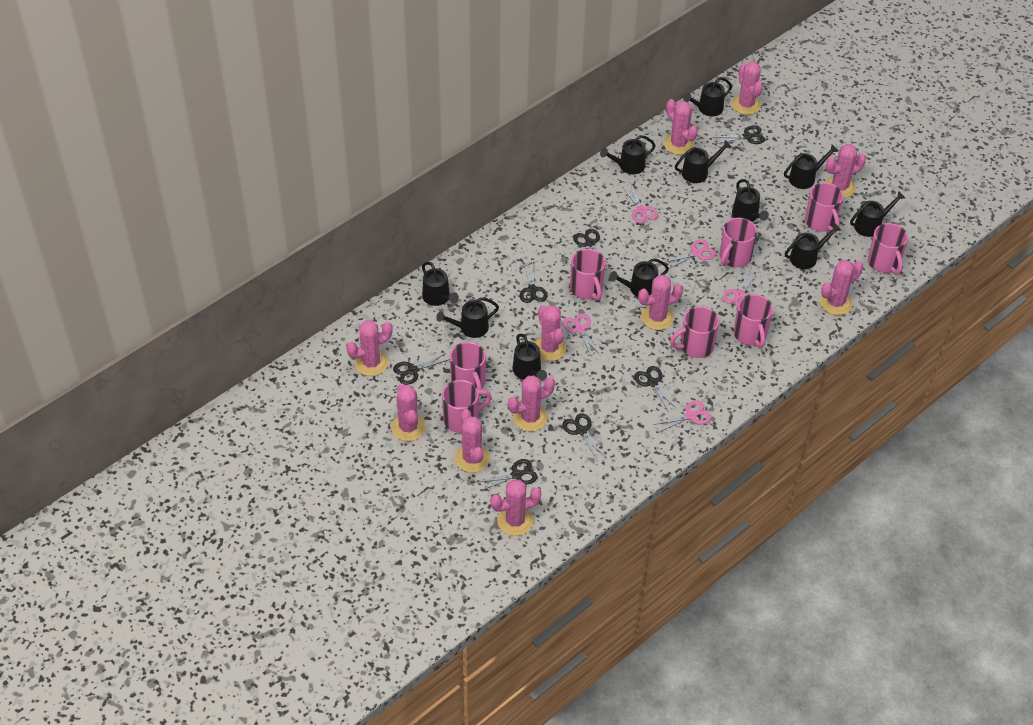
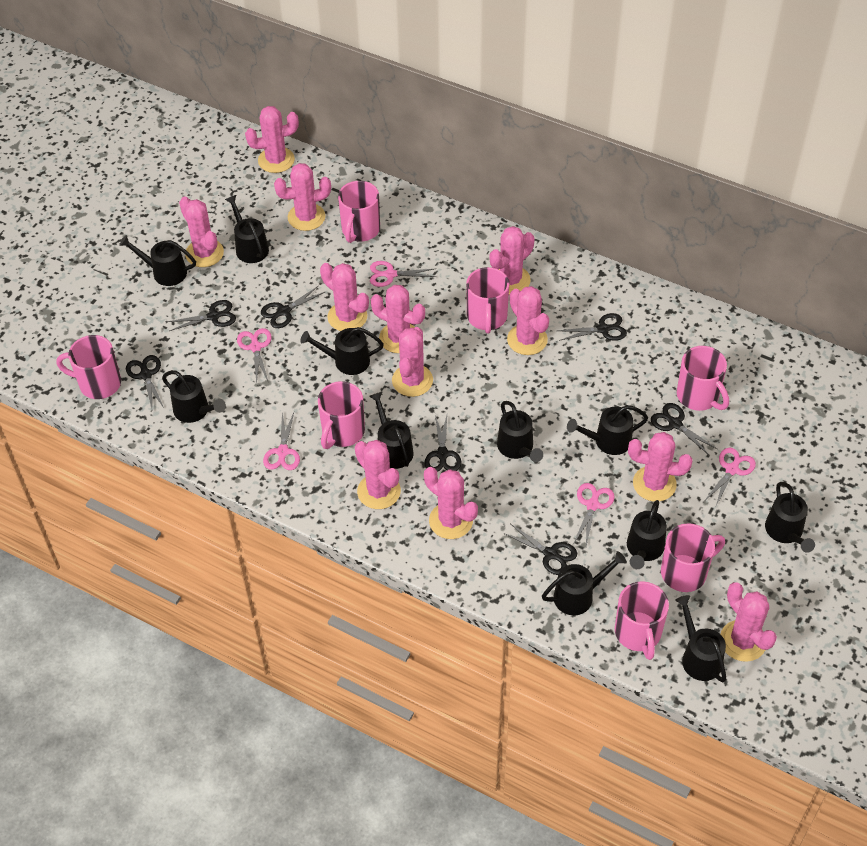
pink cactus: 11 -> 12
pink mug: 8 -> 7

